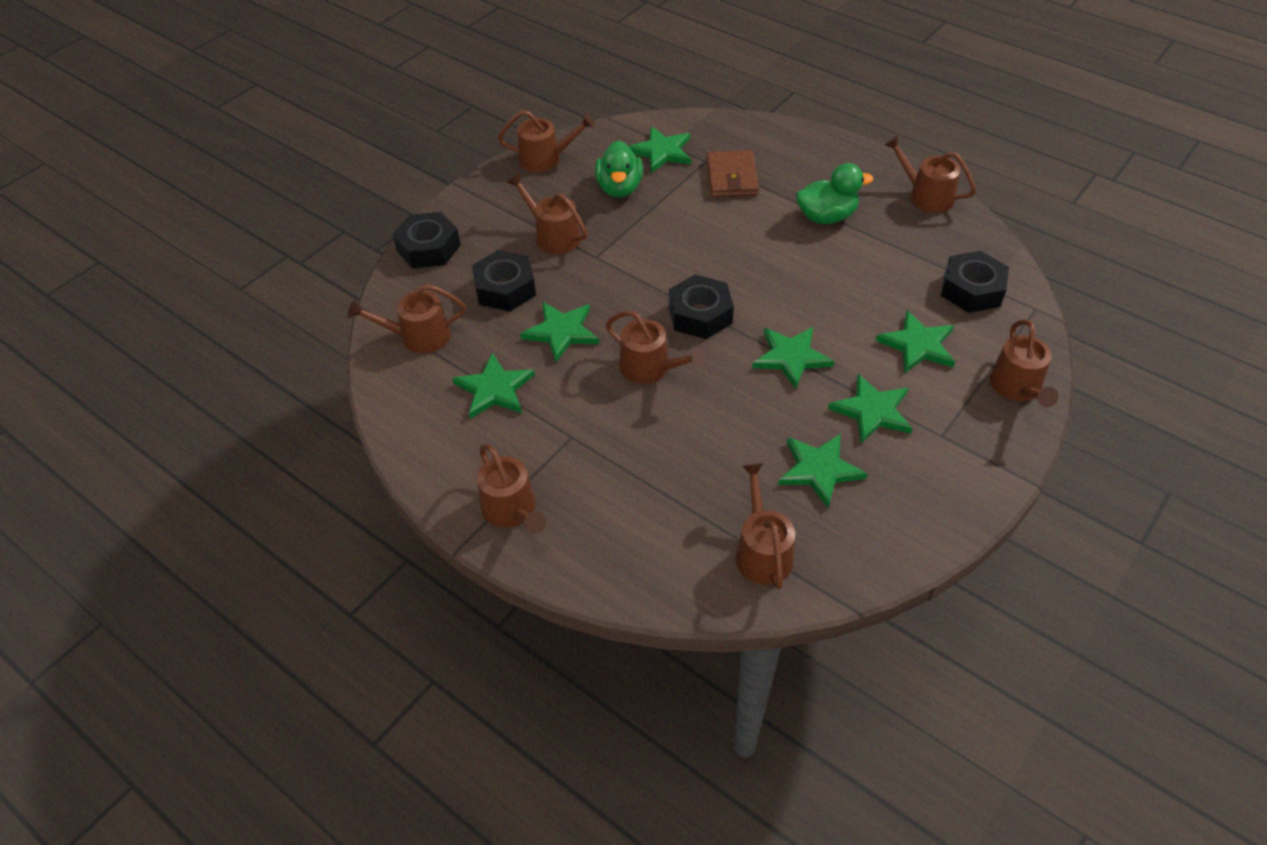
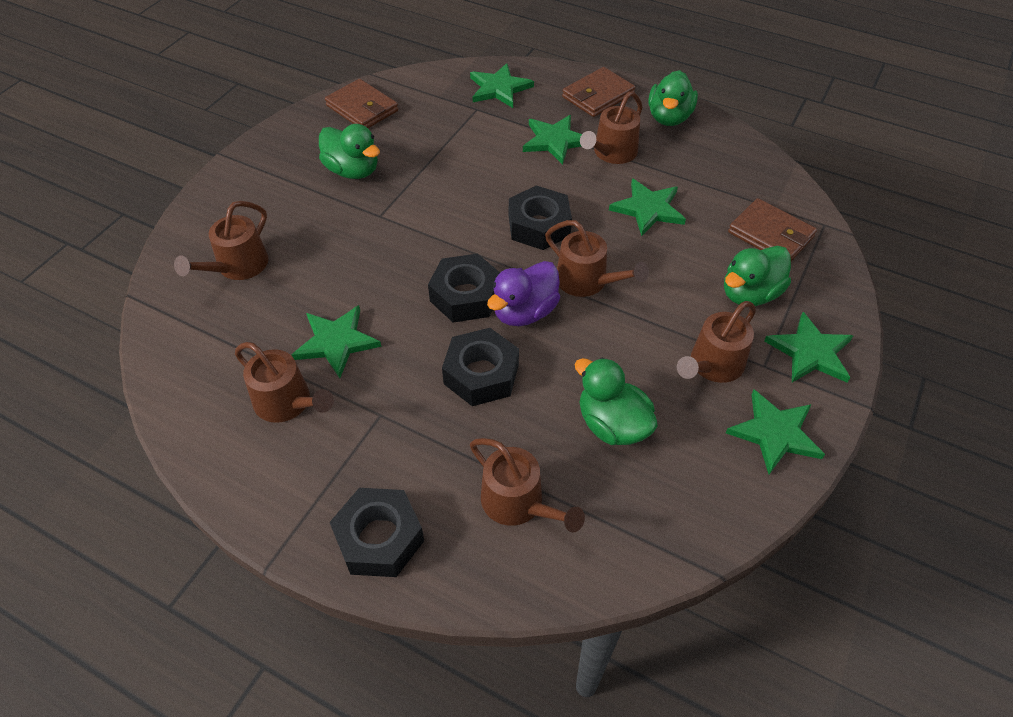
brown wallet: 1 -> 3
brown watering can: 8 -> 6
green duck: 2 -> 4
green star: 7 -> 6
purple duck: 0 -> 1

